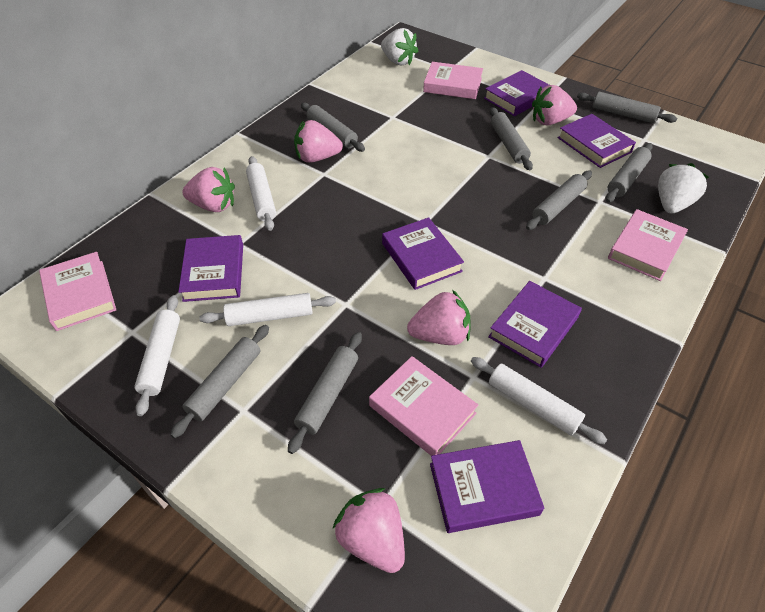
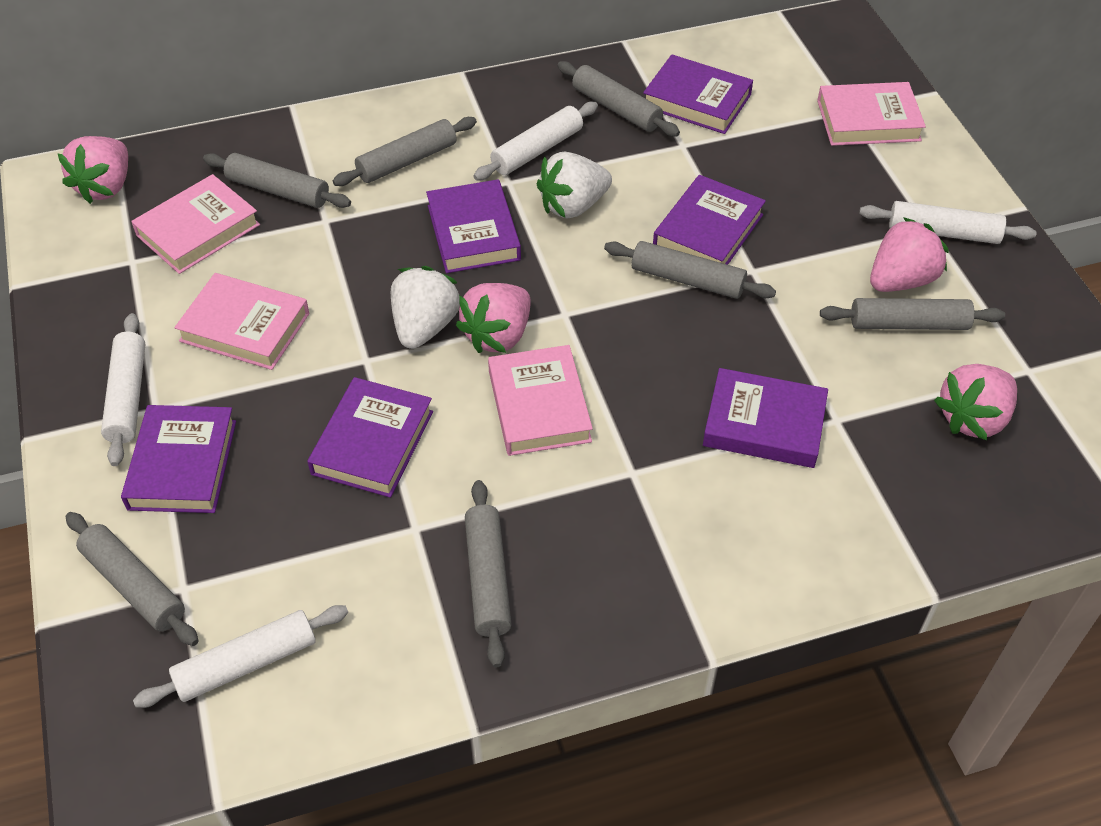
pink strawberry: 5 -> 4

